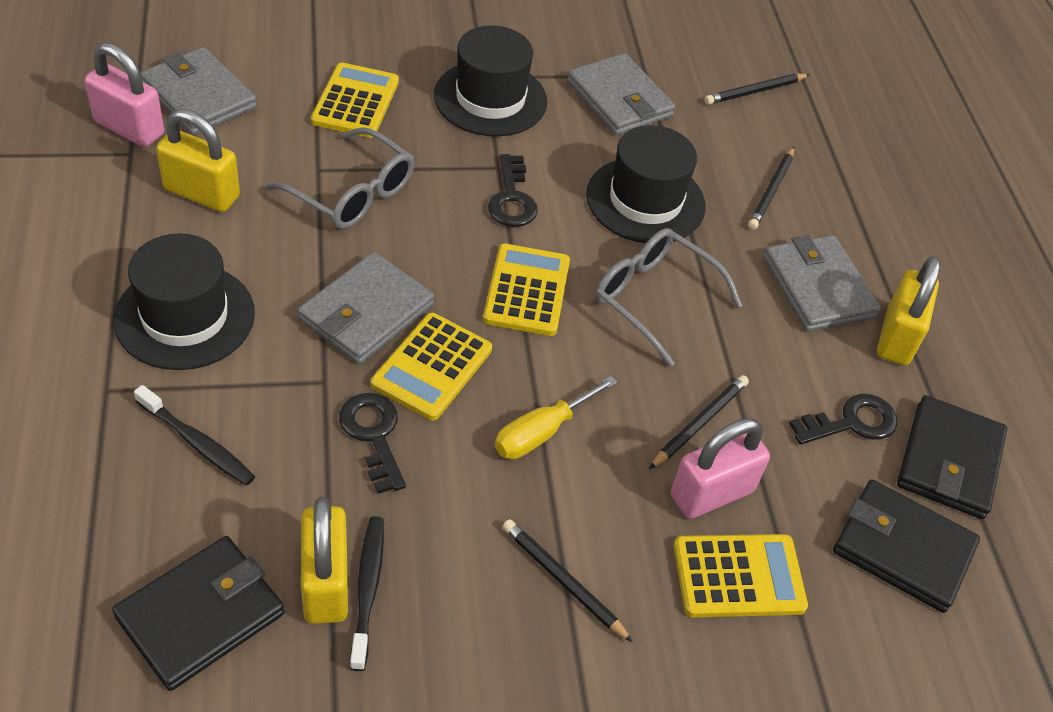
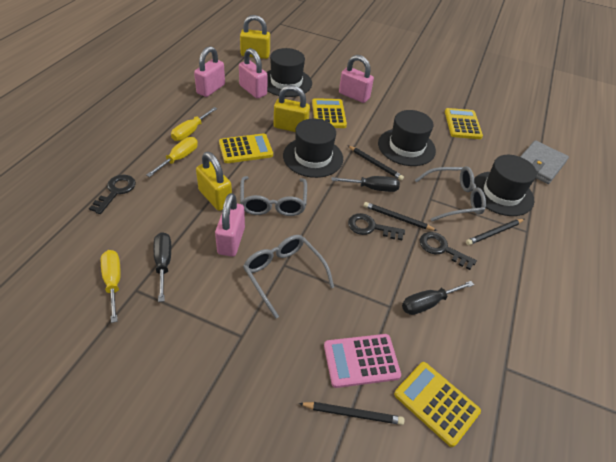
black hat: 3 -> 4
black screwdriver: 0 -> 3
black toothbrush: 2 -> 0
black wallet: 3 -> 0
grey glasses: 2 -> 3
grey wallet: 4 -> 1
pink calculator: 0 -> 1
pink padlock: 2 -> 4
yellow screwdriver: 1 -> 3

